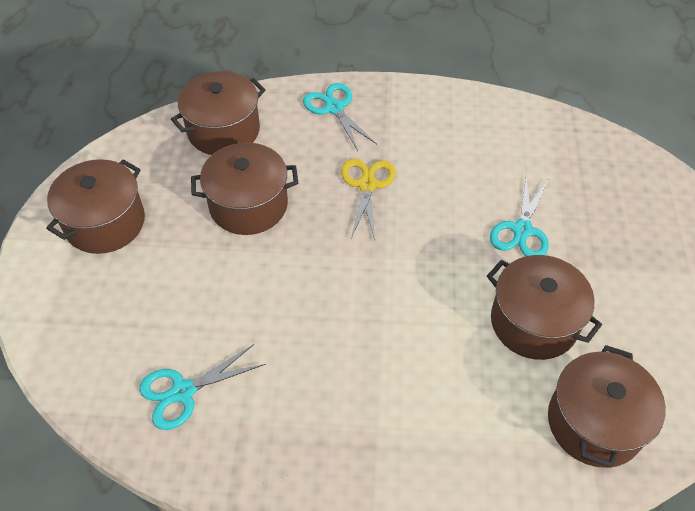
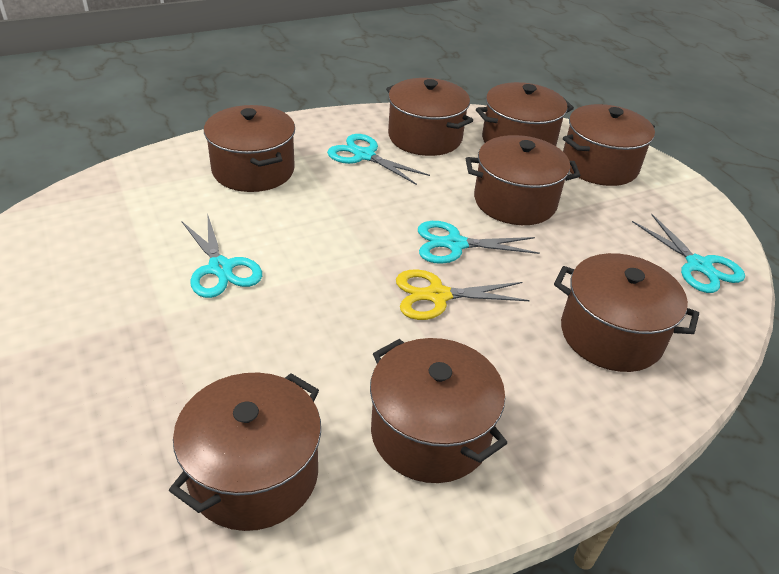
brown pot: 5 -> 8
turquoise scissors: 3 -> 4

